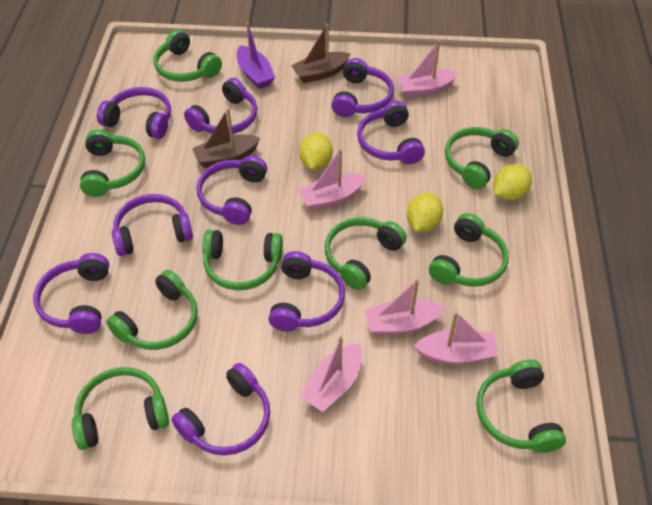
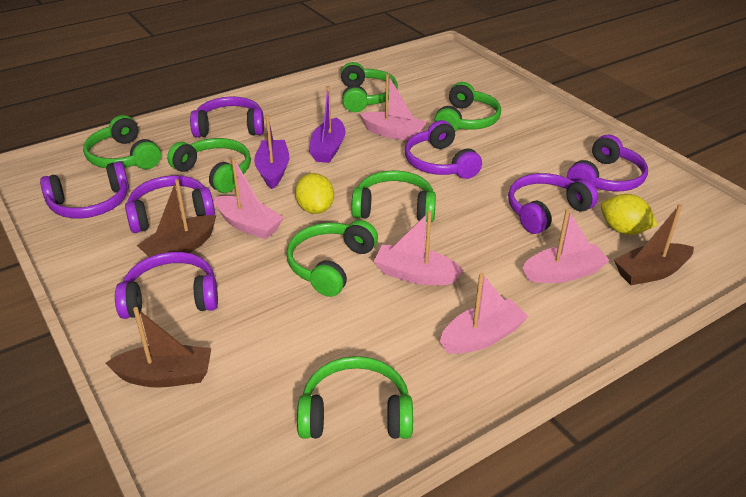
brown boat: 2 -> 3
green headphones: 9 -> 7
purple boat: 1 -> 2
purple headphones: 9 -> 7
yellow lemon: 3 -> 2

